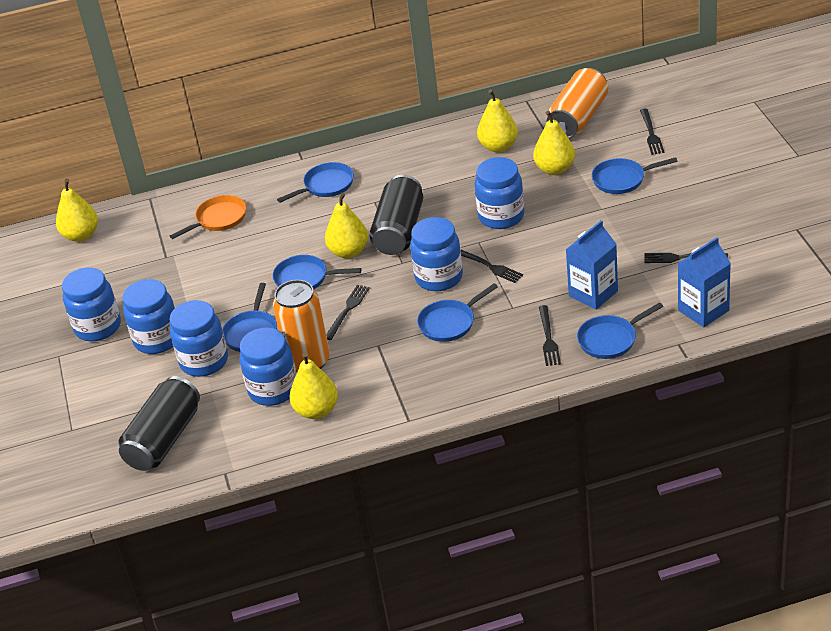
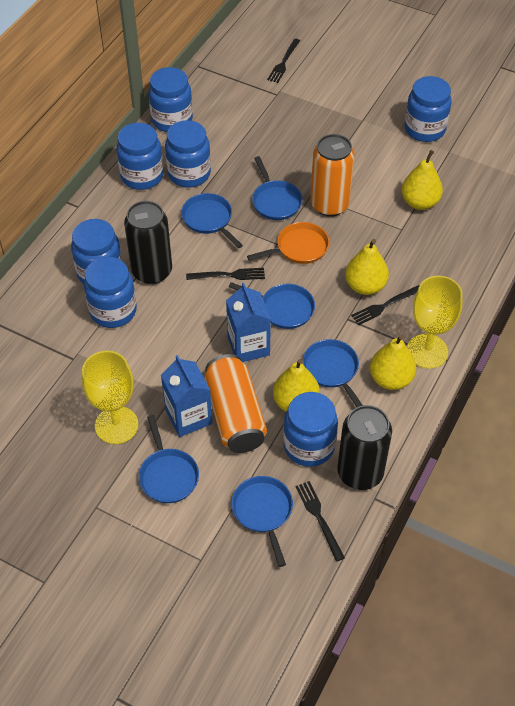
black fork: 5 -> 4
blue jar: 6 -> 7
yellow goblet: 0 -> 2
yellow pear: 5 -> 4

